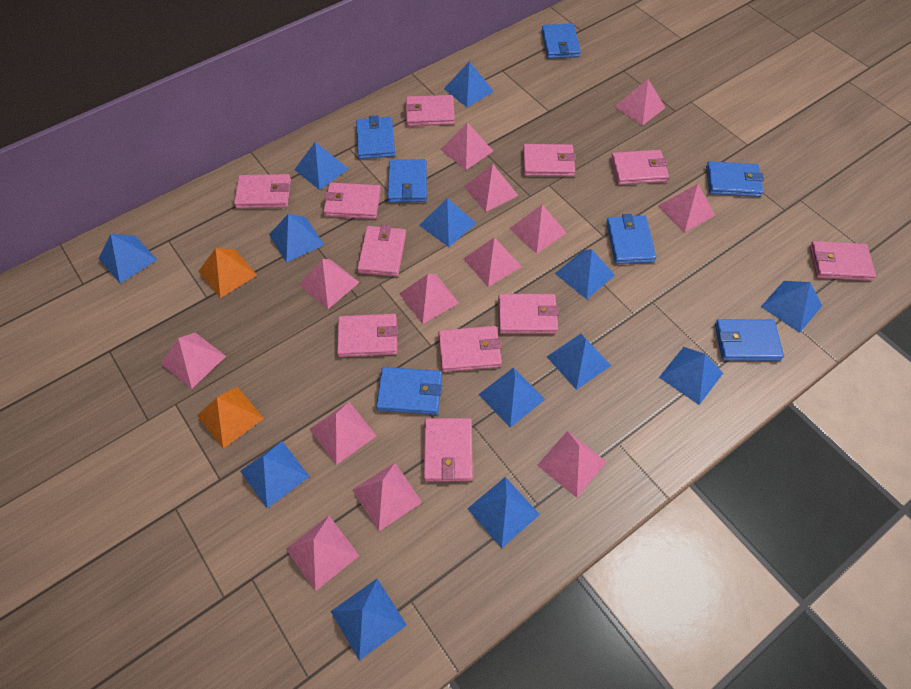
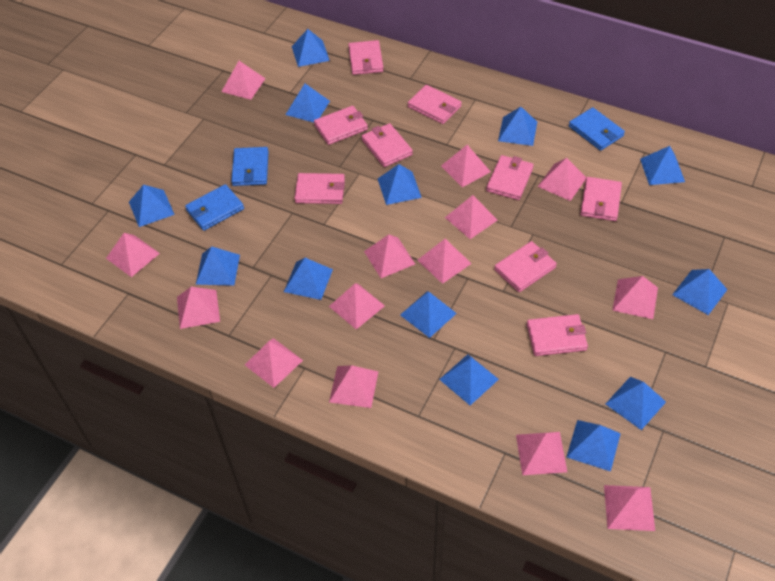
blue wallet: 7 -> 3
orange pyramid: 2 -> 0
pink pyramid: 13 -> 14
pink wallet: 11 -> 9

